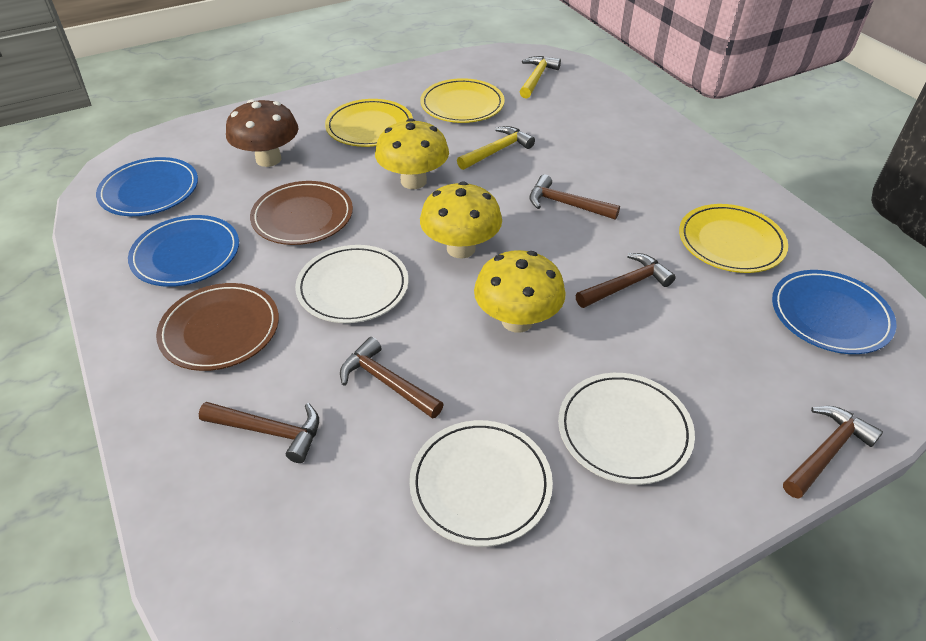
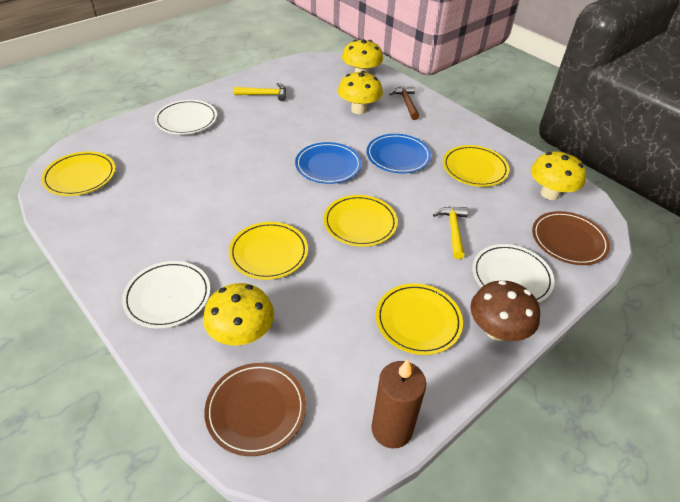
blue plate: 3 -> 2
brown candle: 0 -> 1
brown hammer: 5 -> 1
yellow mushroom: 3 -> 4
yellow plate: 3 -> 5

